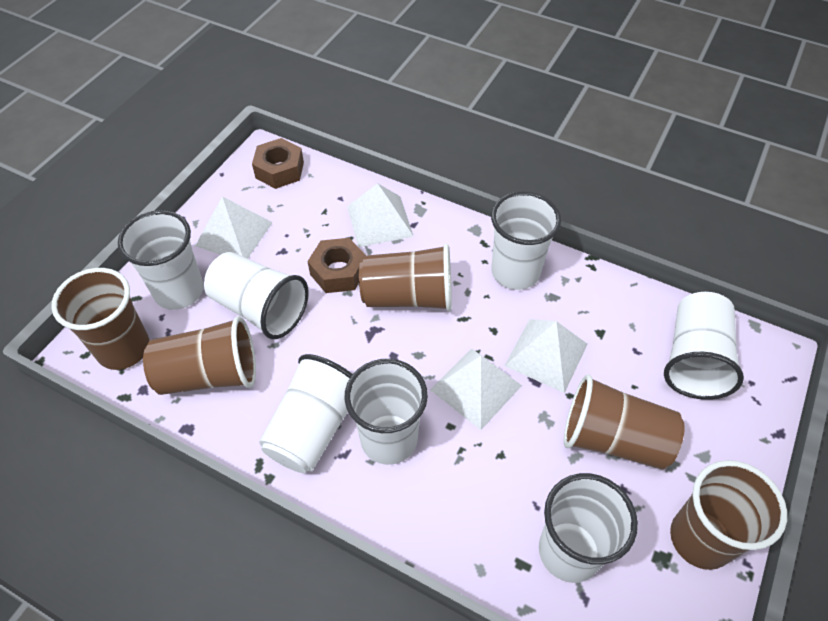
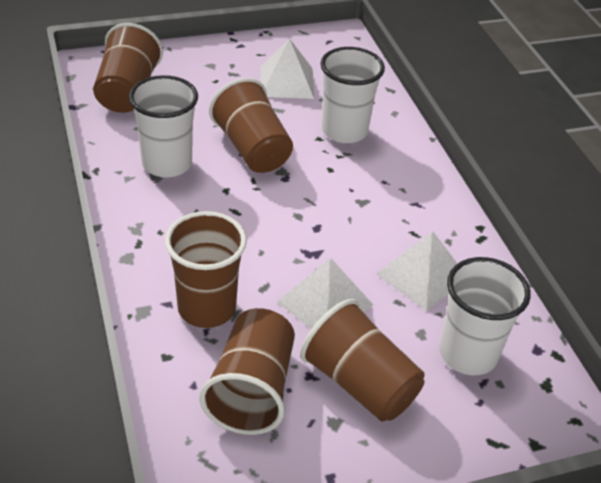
brown nut: 2 -> 0
white cup: 7 -> 3
white pyramid: 4 -> 3

